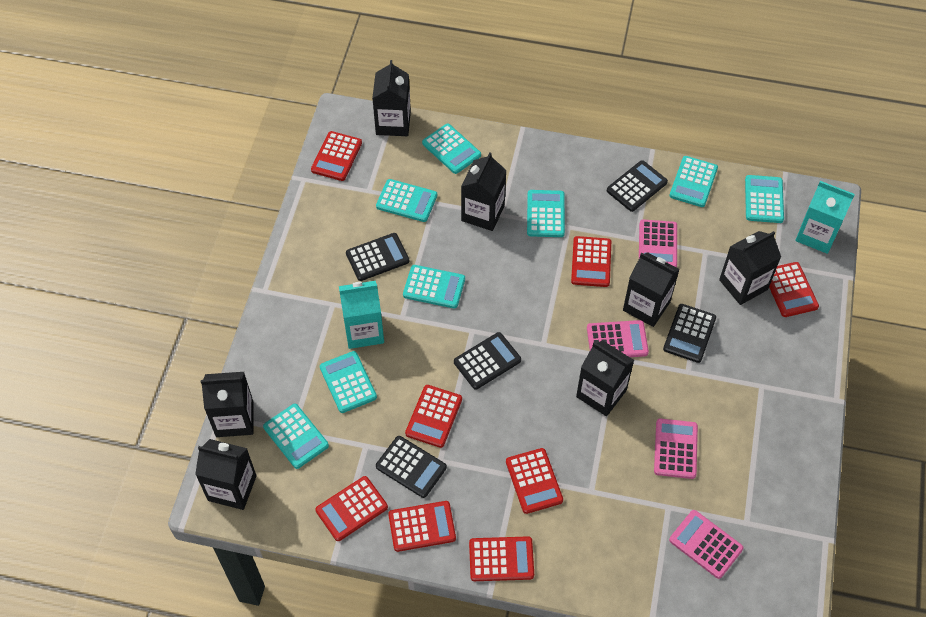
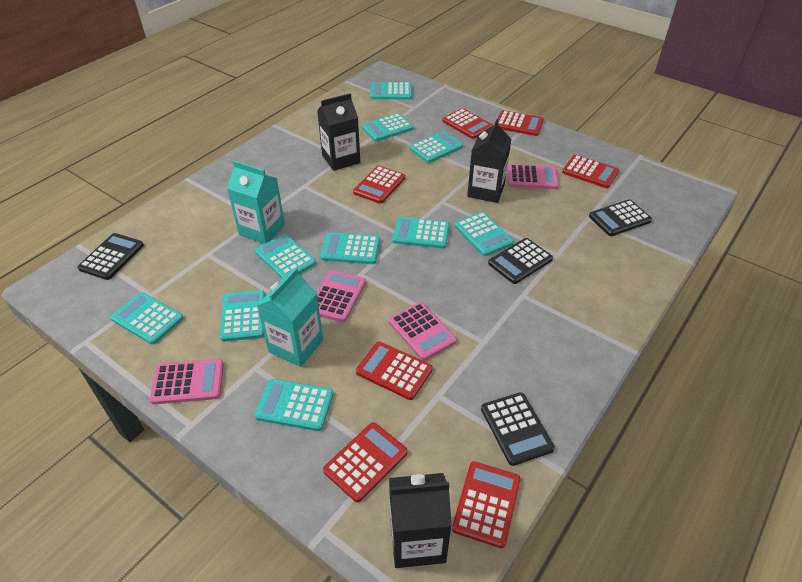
black calculator: 5 -> 4
black carton: 7 -> 3
red calculator: 8 -> 7
turquoise calculator: 8 -> 10

